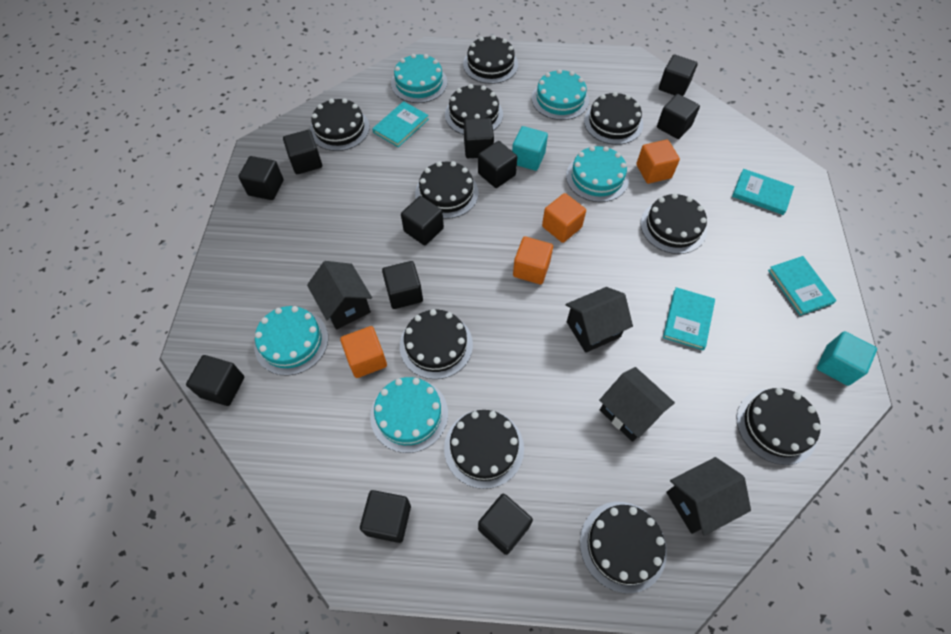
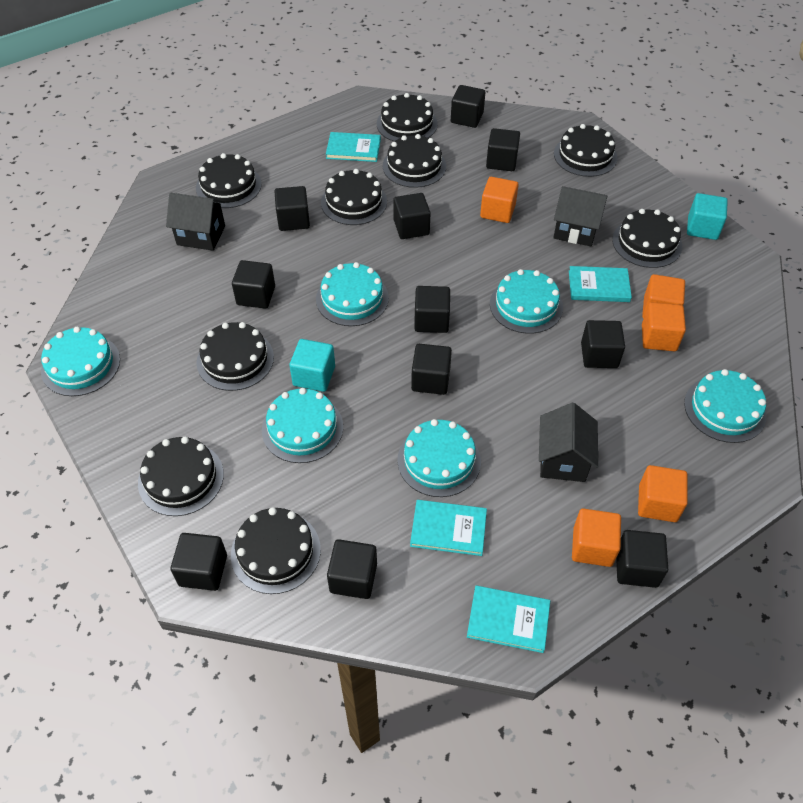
black cake: 10 -> 9
black house: 4 -> 3
orange cube: 4 -> 5
turquoise cake: 5 -> 6

